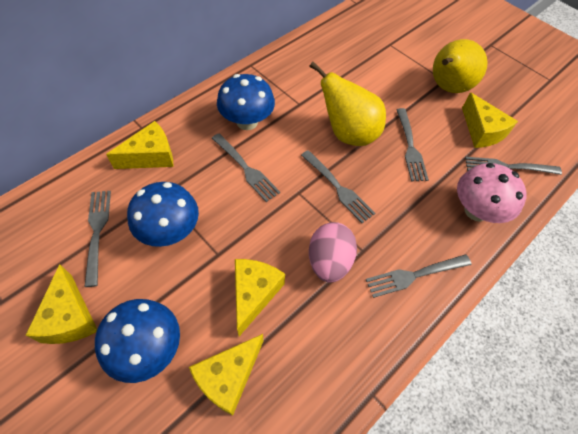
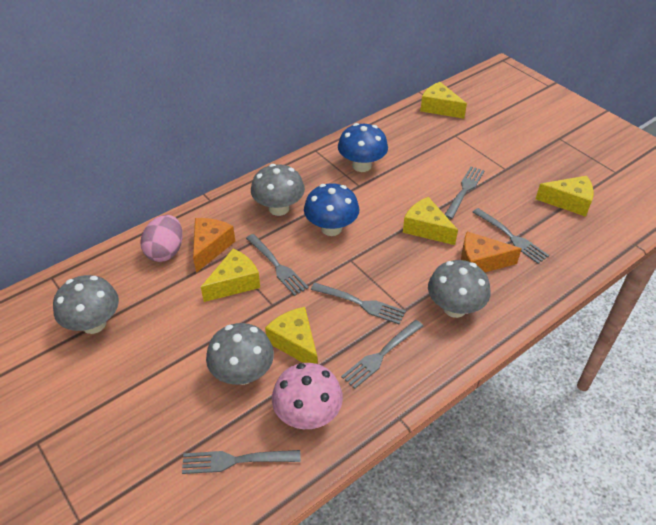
blue mushroom: 3 -> 2
grey mushroom: 0 -> 4
orange cheese: 0 -> 2
yellow pear: 2 -> 0

